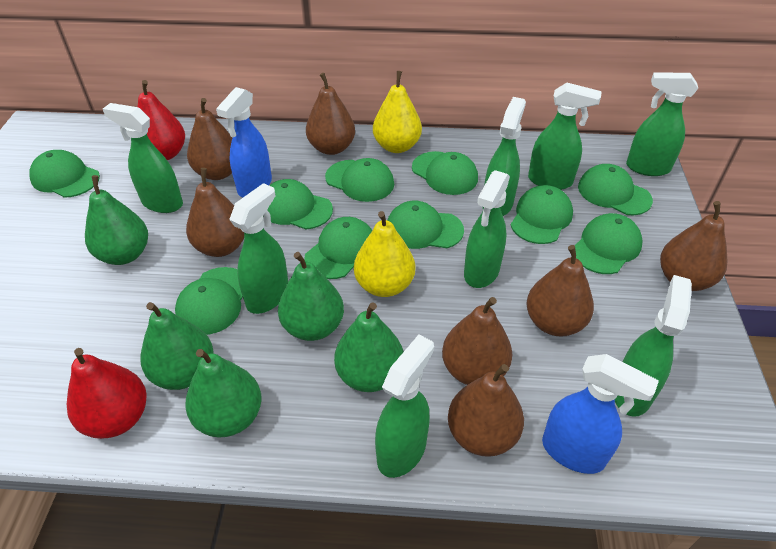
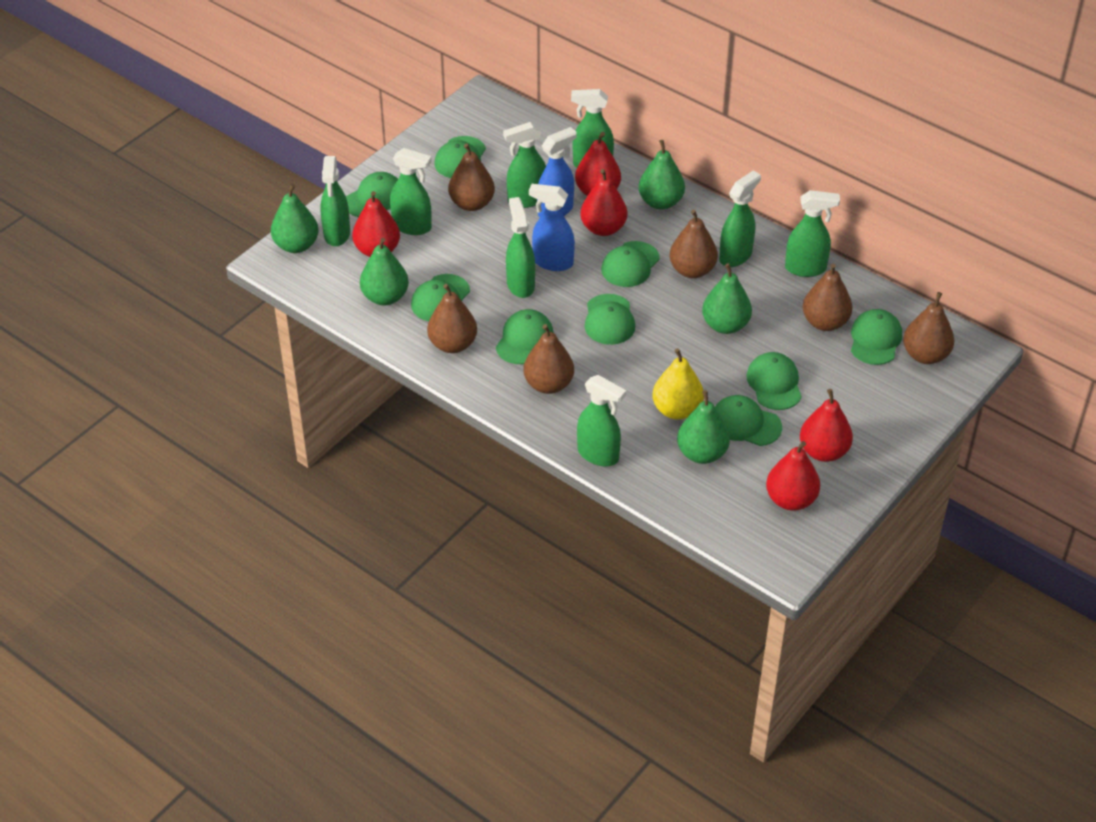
brown pear: 7 -> 6
green cap: 10 -> 9
red pear: 2 -> 5
yellow pear: 2 -> 1

